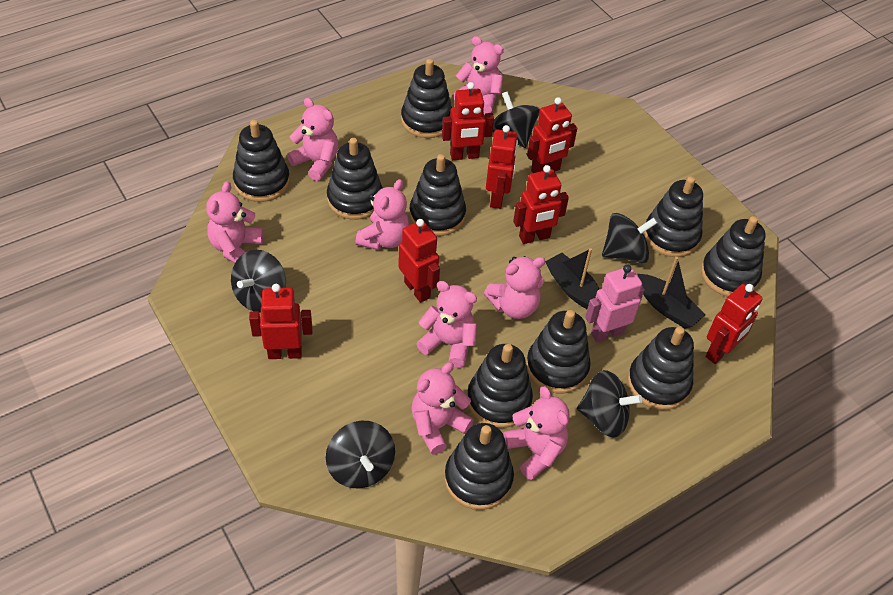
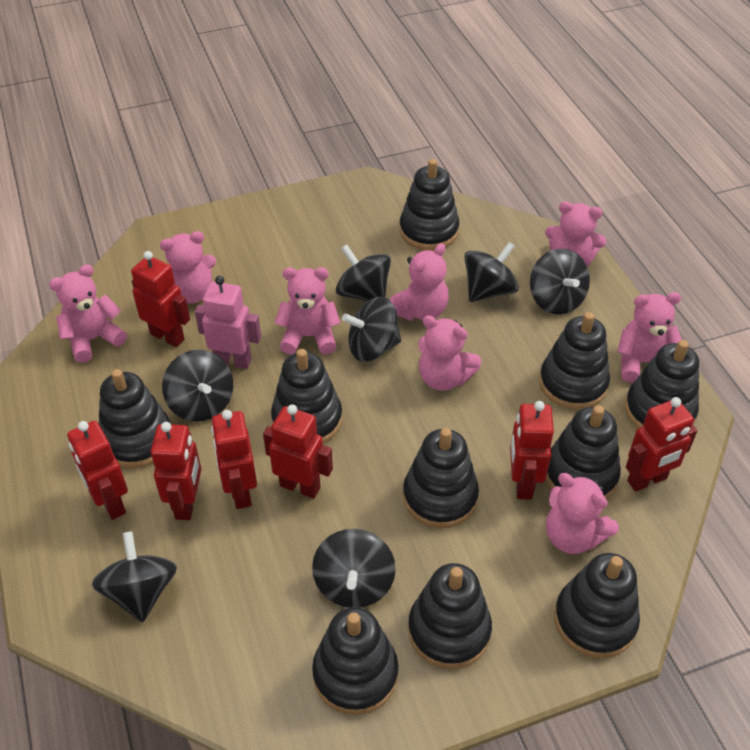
black boat: 2 -> 0
black spinning top: 5 -> 7

